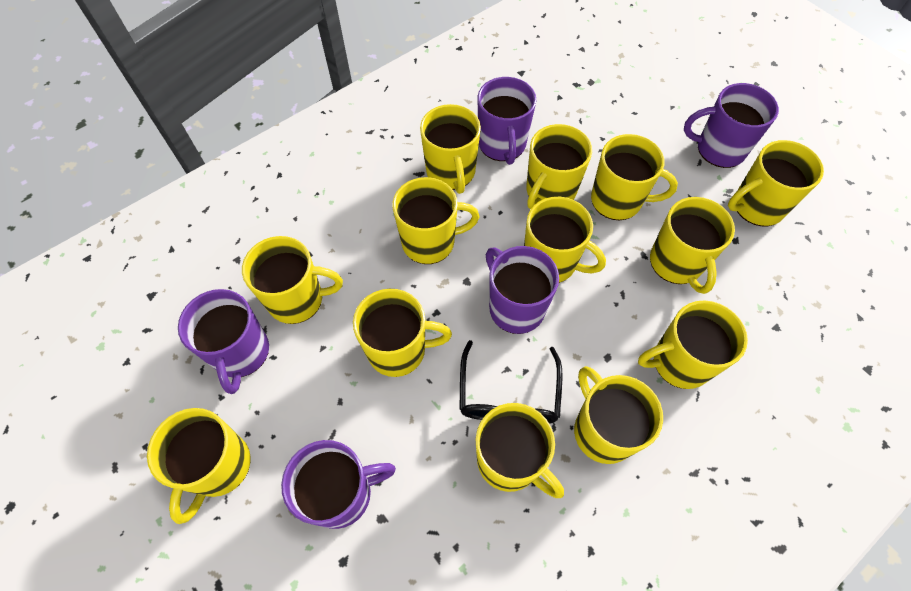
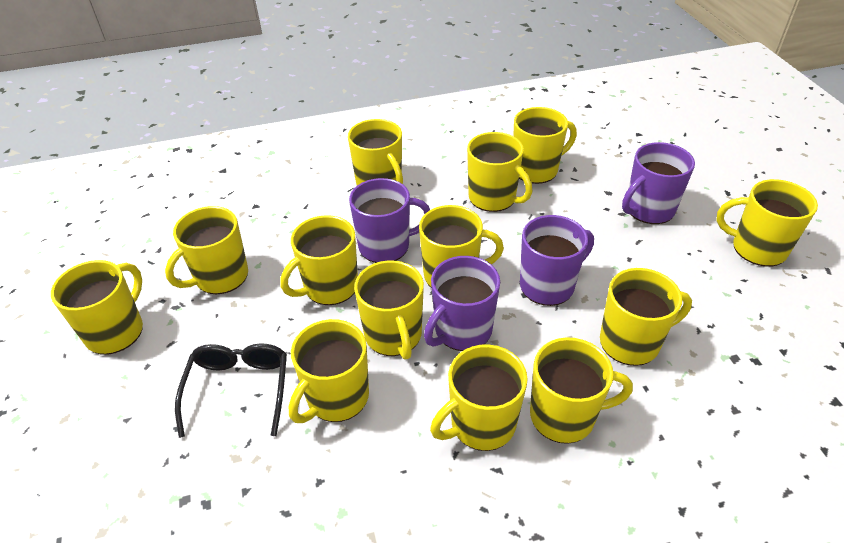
purple mug: 5 -> 4

